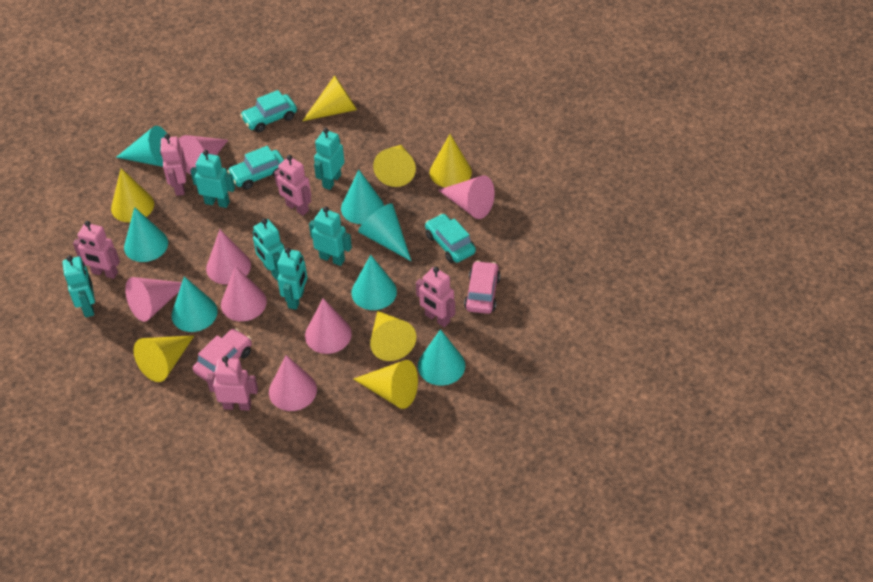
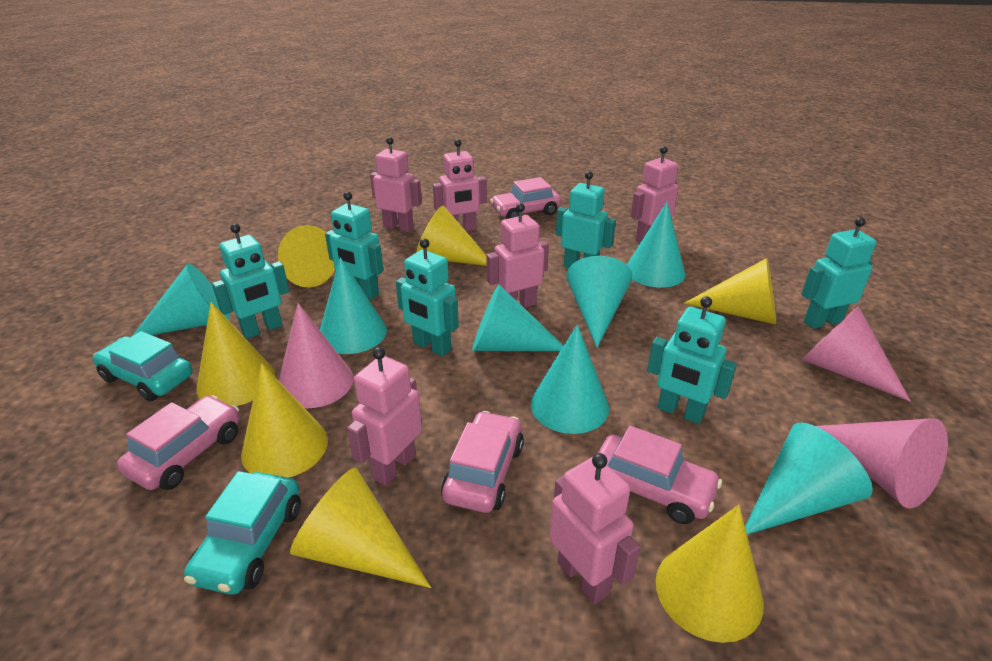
pink car: 2 -> 4
pink cone: 7 -> 3
pink robot: 5 -> 6
turquoise car: 3 -> 2

